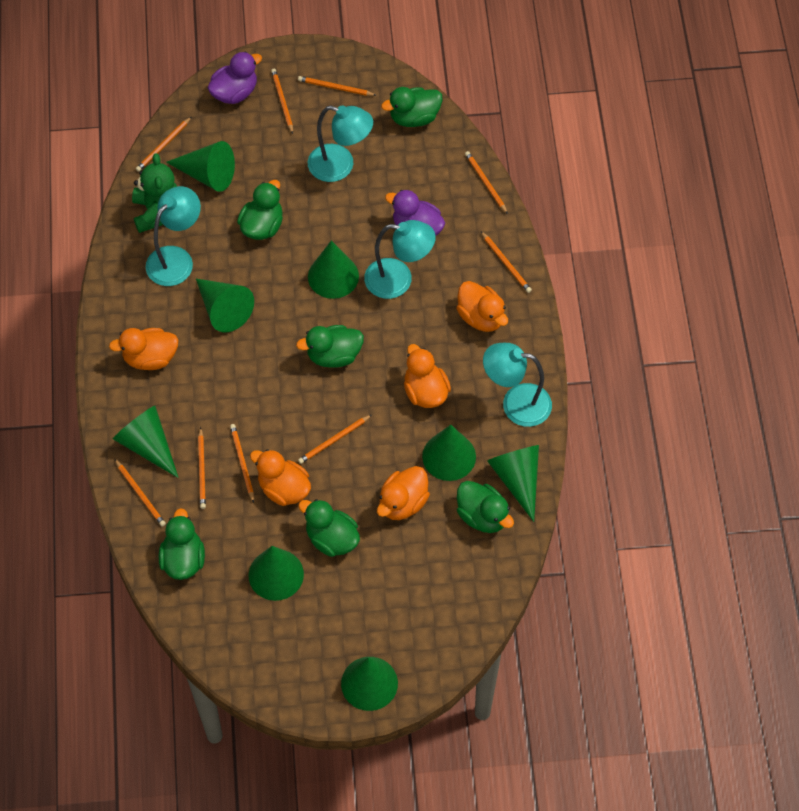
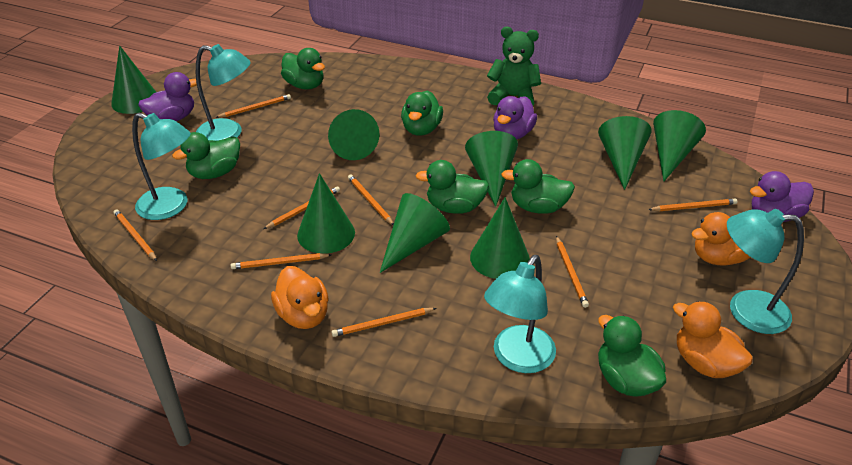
orange duck: 5 -> 3
orange pencil: 9 -> 8
purple duck: 2 -> 3

